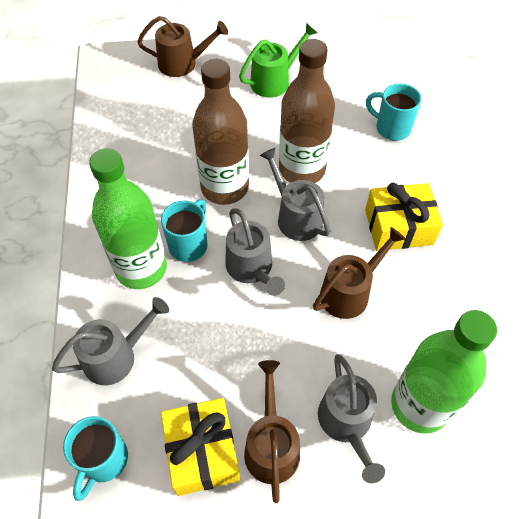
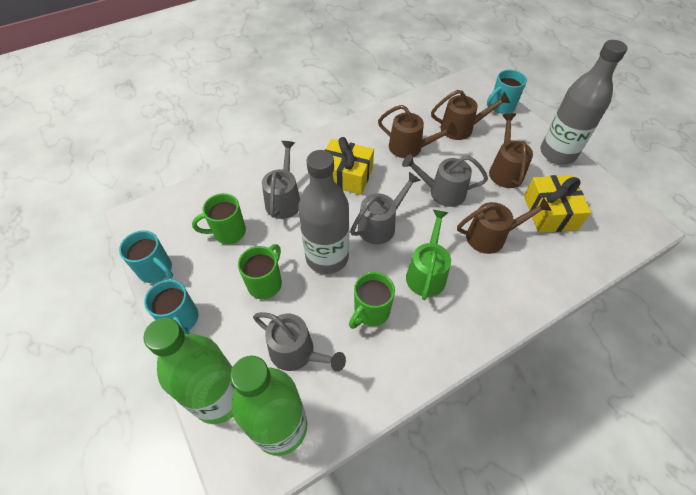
brown bottle: 2 -> 0
brown watering can: 3 -> 4
green mug: 0 -> 3
grey bottle: 0 -> 2

